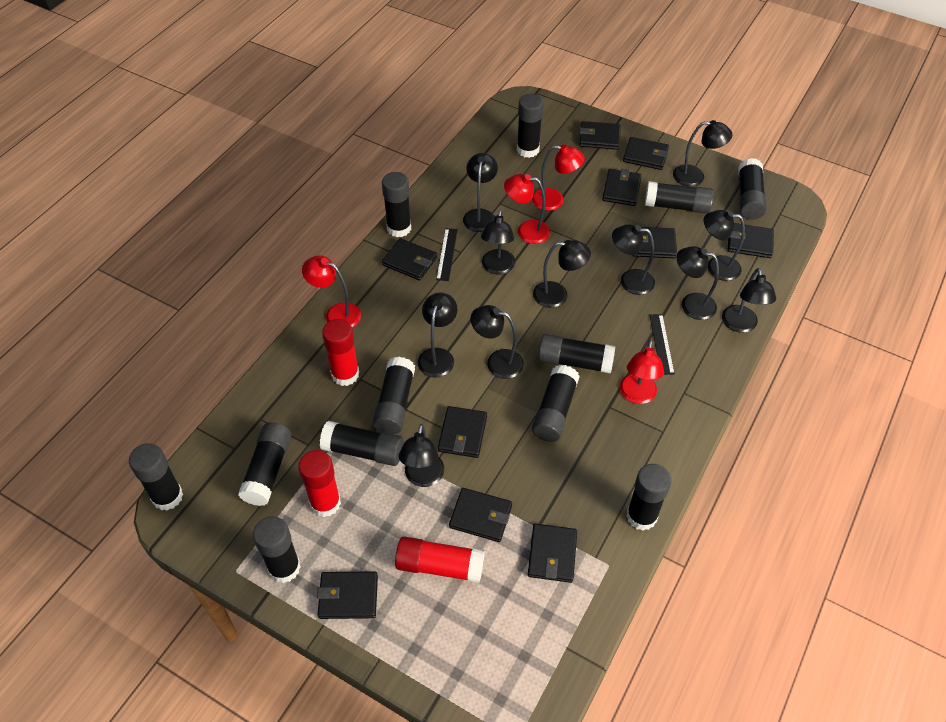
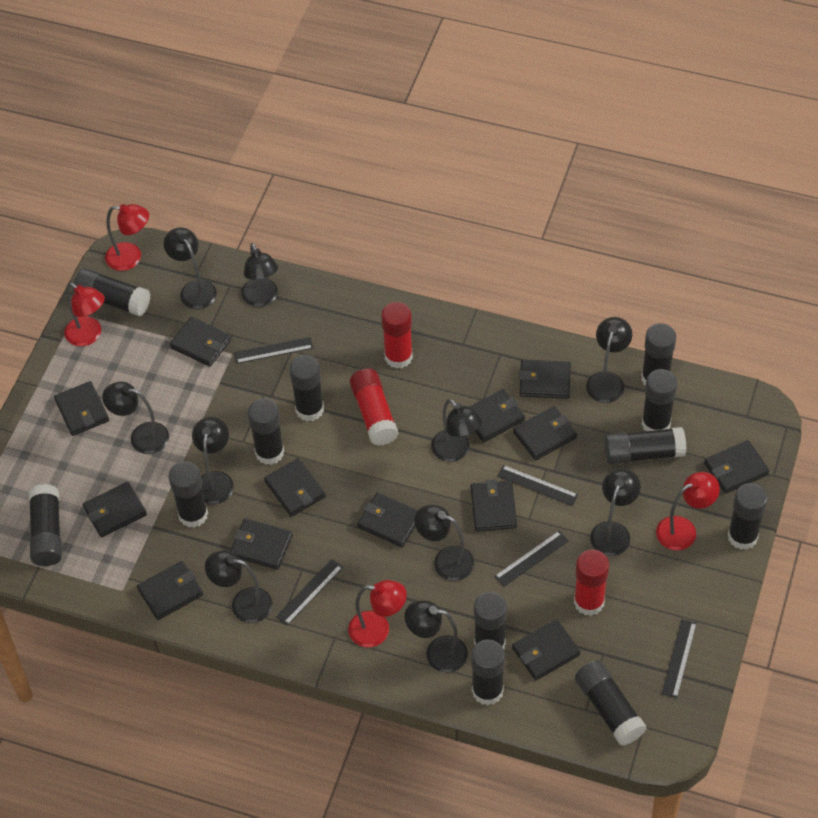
black lamp: 11 -> 10
black ruler: 2 -> 5
black wallet: 10 -> 13

